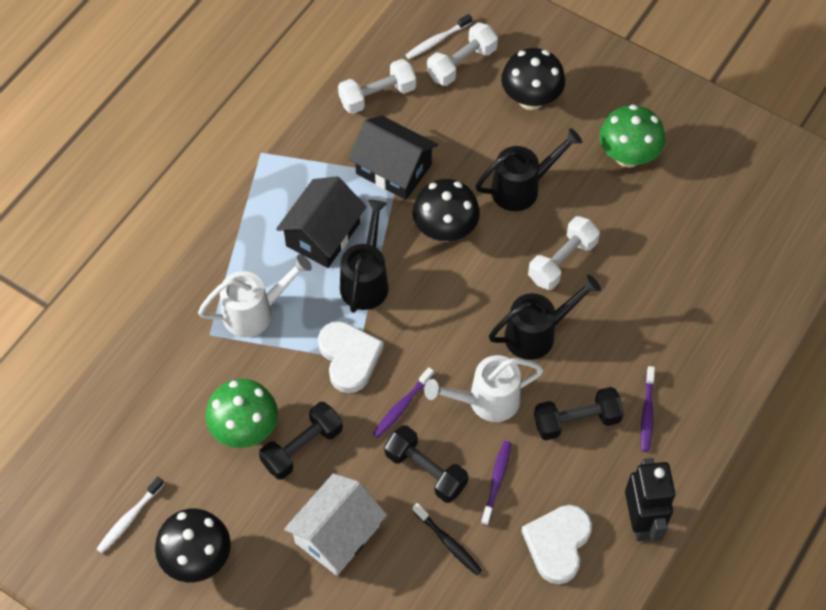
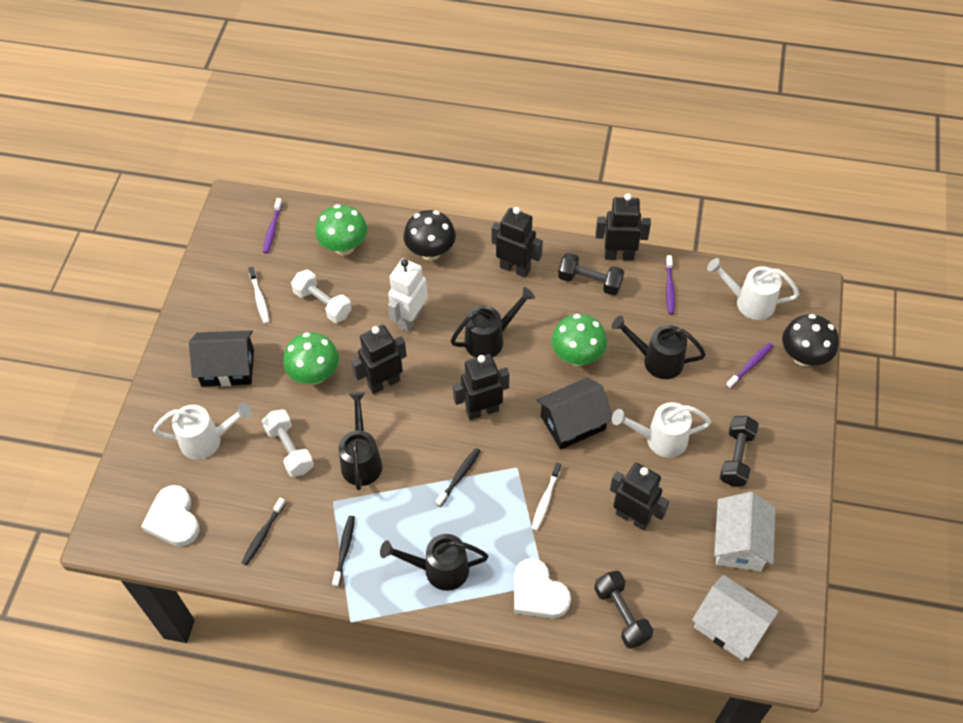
black mushroom: 3 -> 2
black robot: 1 -> 5
black toothbrush: 1 -> 3
black watering can: 3 -> 4
green mushroom: 2 -> 3
white dumbbell: 3 -> 2
white house: 1 -> 2
white robot: 0 -> 1
white watering can: 2 -> 3

